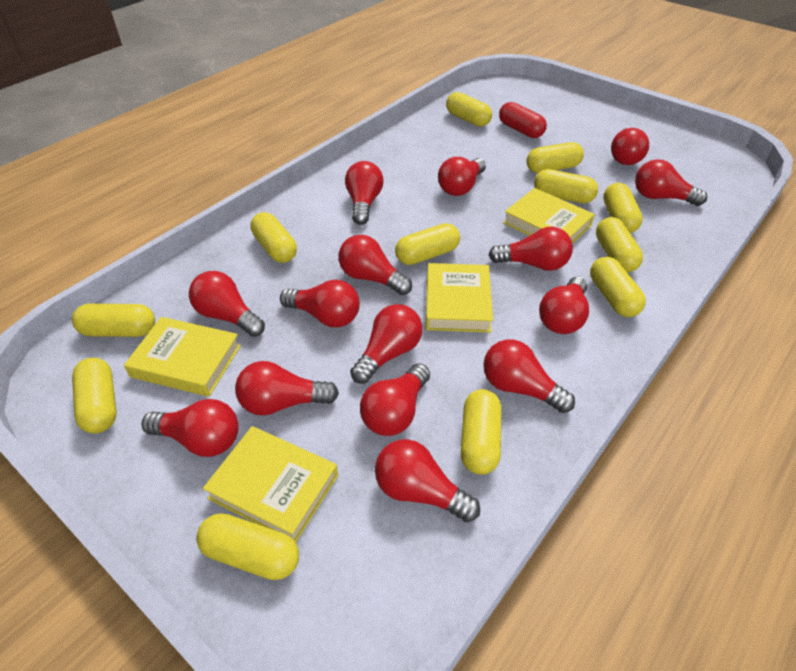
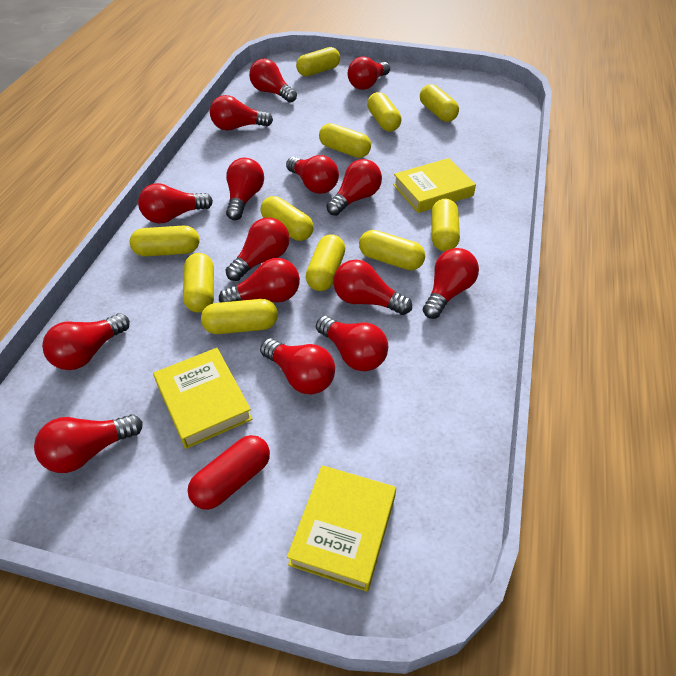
yellow book: 4 -> 3
yellow capsule: 12 -> 11

